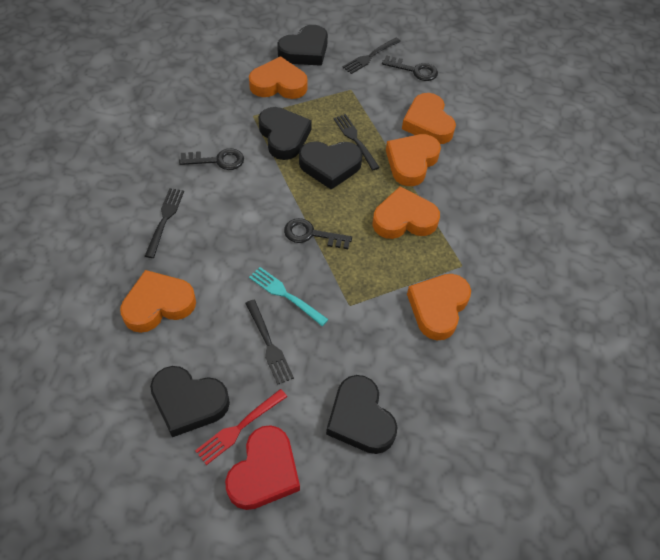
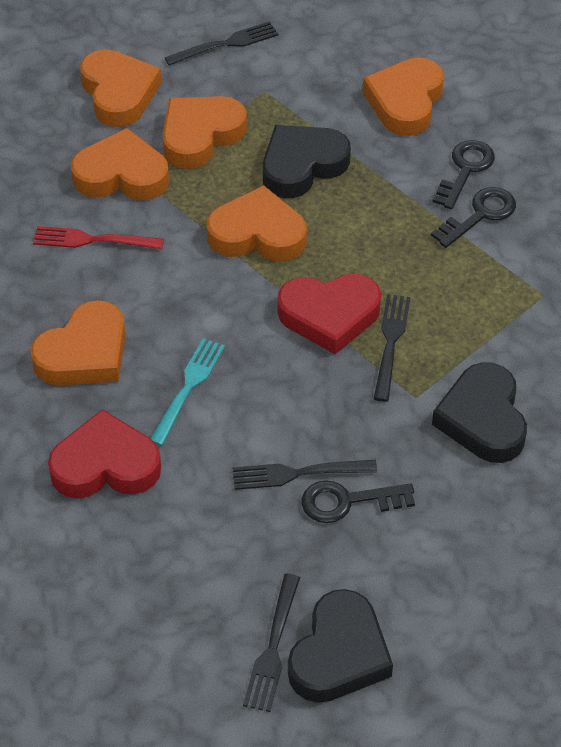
black heart: 5 -> 3
red heart: 1 -> 2

